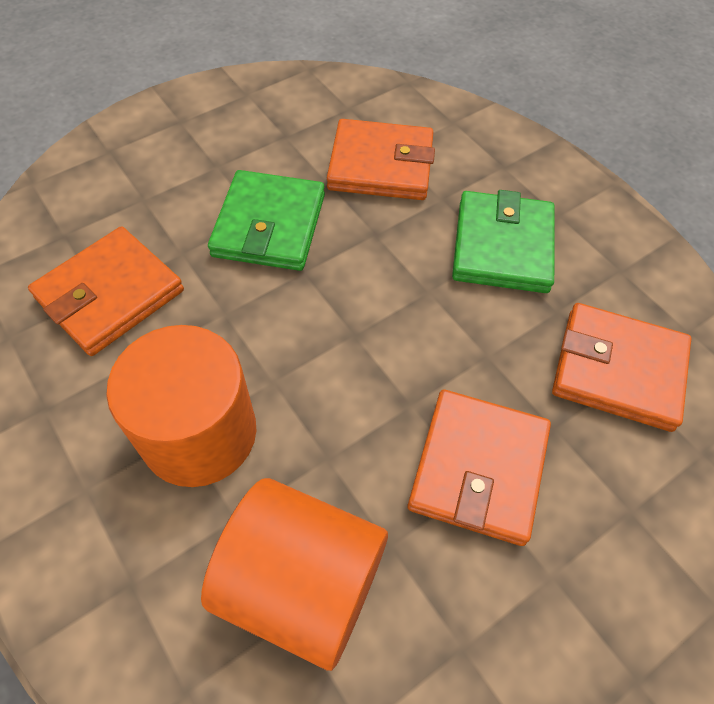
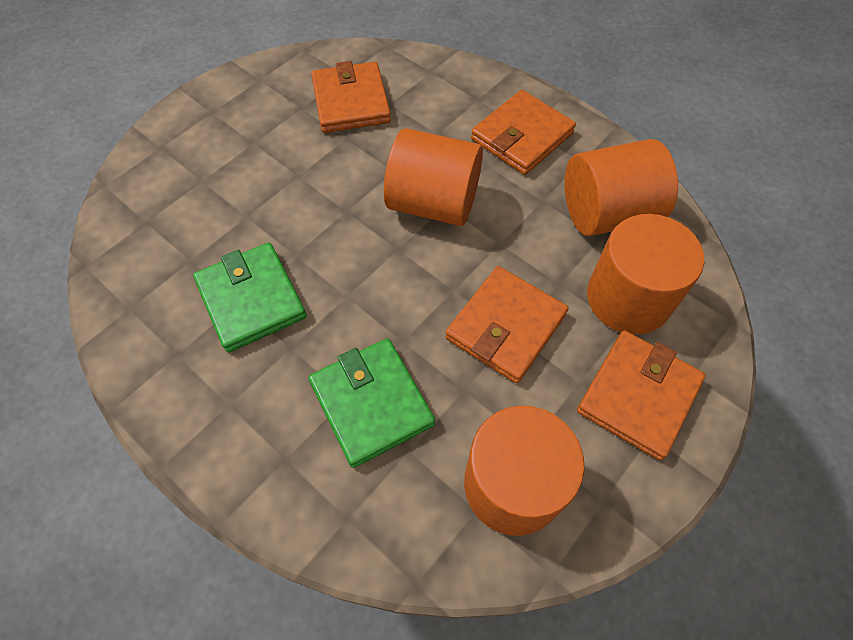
orange cylinder: 2 -> 4

